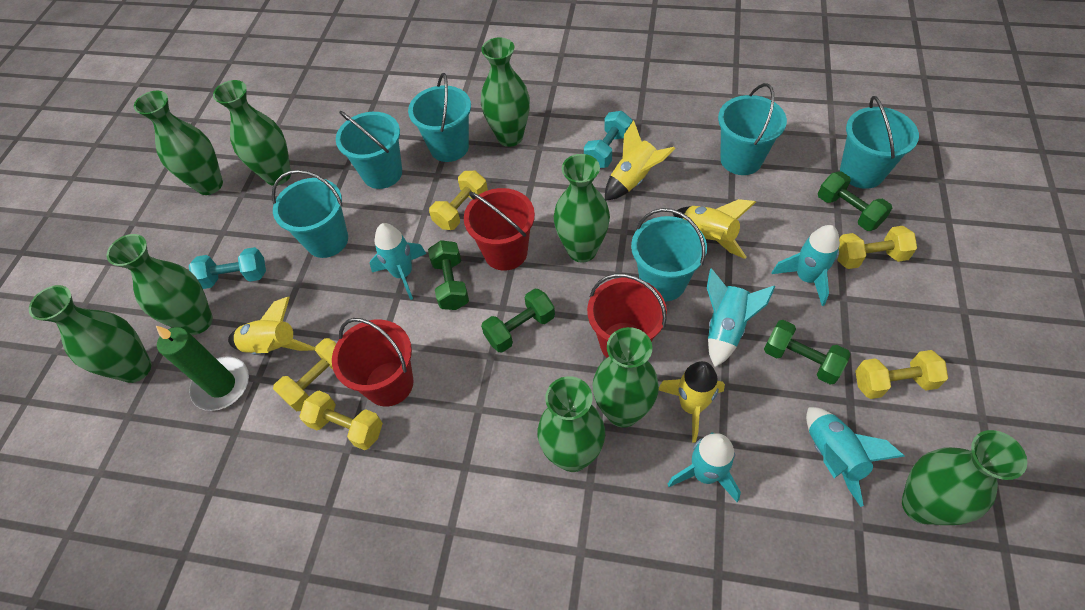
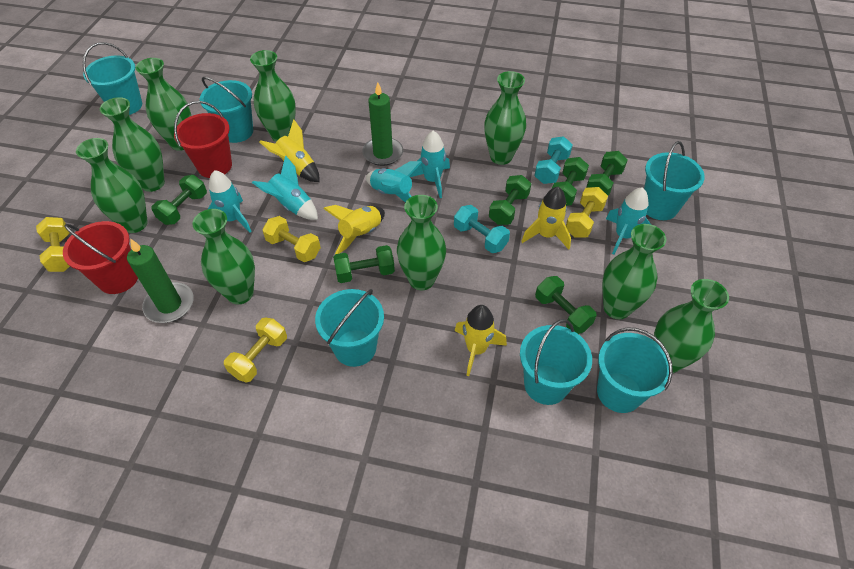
green candle: 1 -> 2
green dumbbell: 4 -> 6
red bucket: 3 -> 2
yellow dumbbell: 5 -> 4

